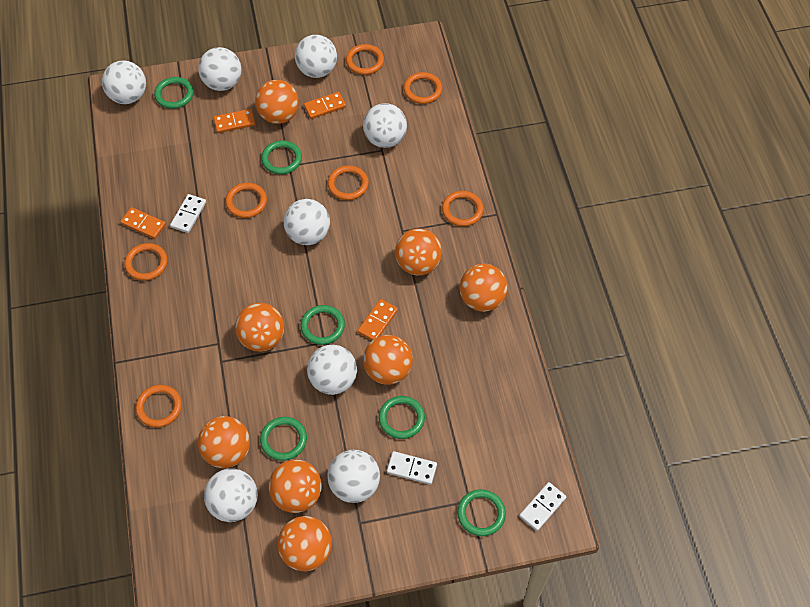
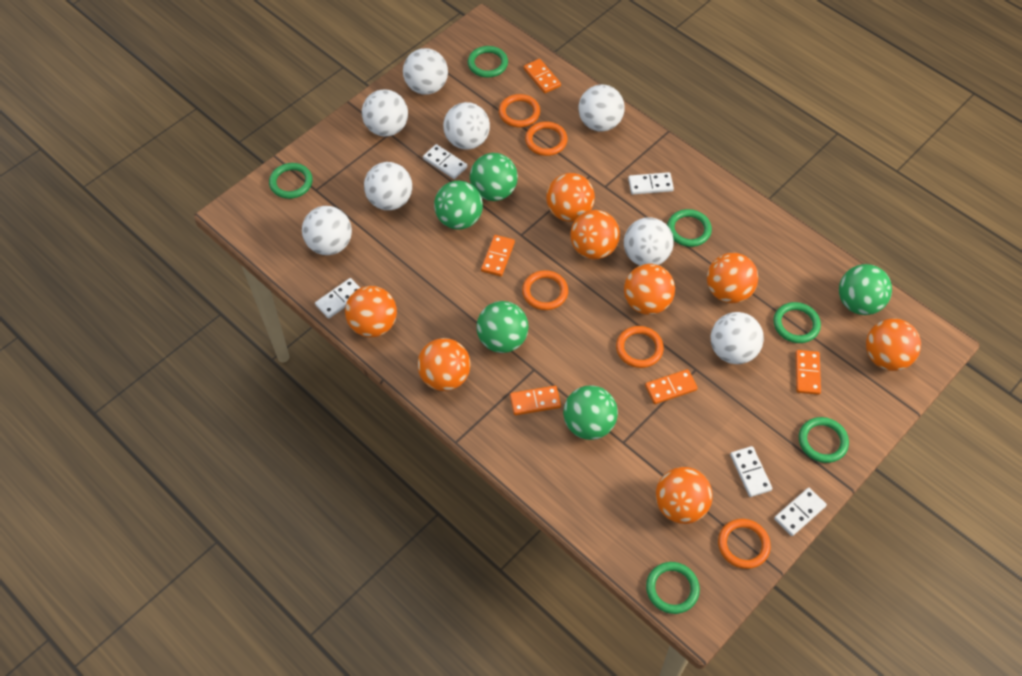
green ball: 0 -> 5
orange domino: 4 -> 5
orange ring: 7 -> 5
white domino: 3 -> 5

